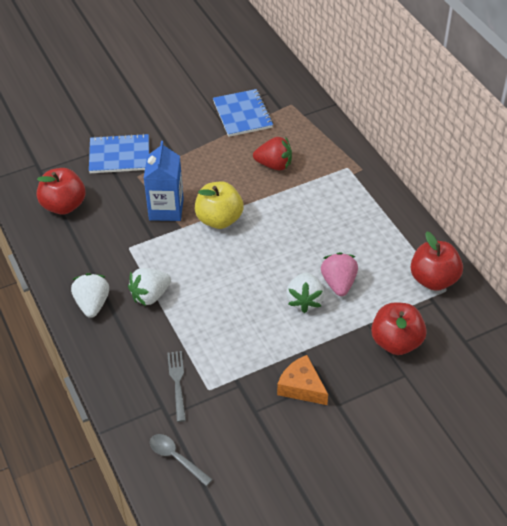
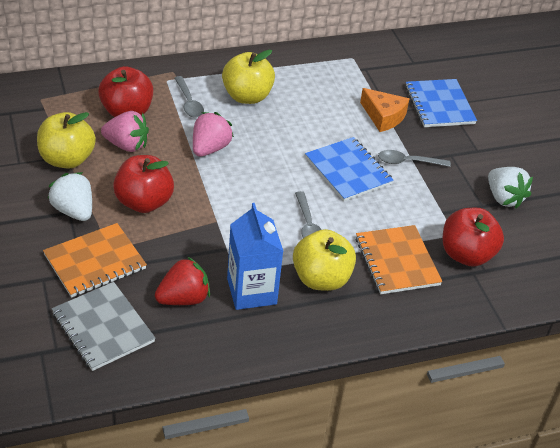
grey fork: 1 -> 0
grey notebook: 0 -> 1
grey spoon: 1 -> 3
orange notebook: 0 -> 2
pink strawberry: 1 -> 2
white strawberry: 3 -> 2
yellow apple: 1 -> 3

